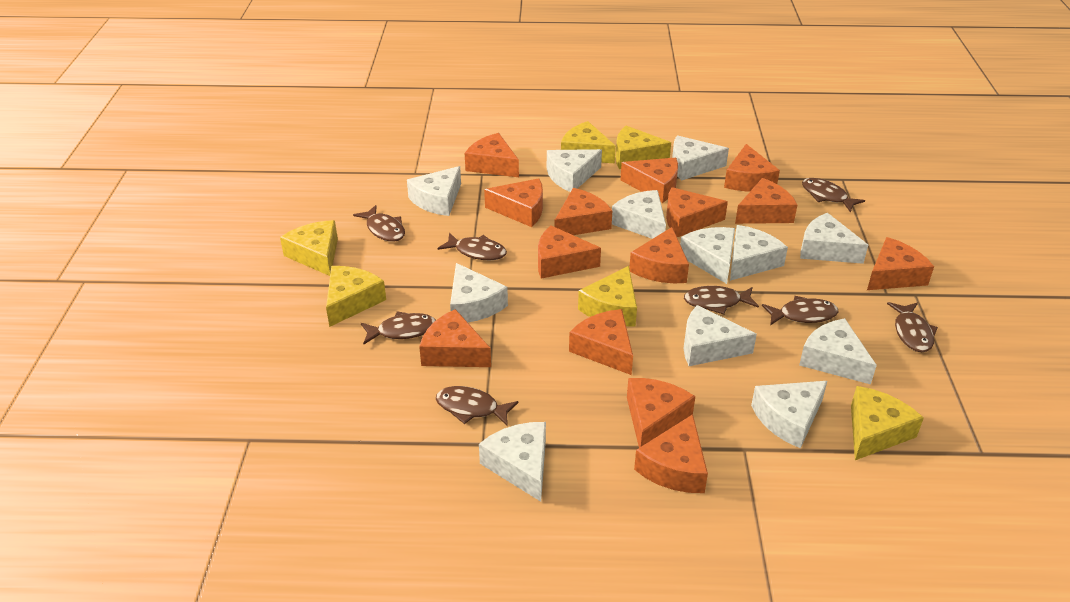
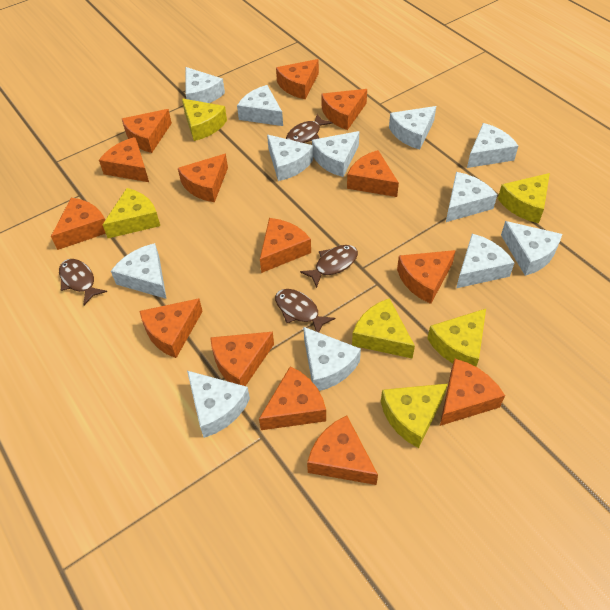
brown fish: 8 -> 4

